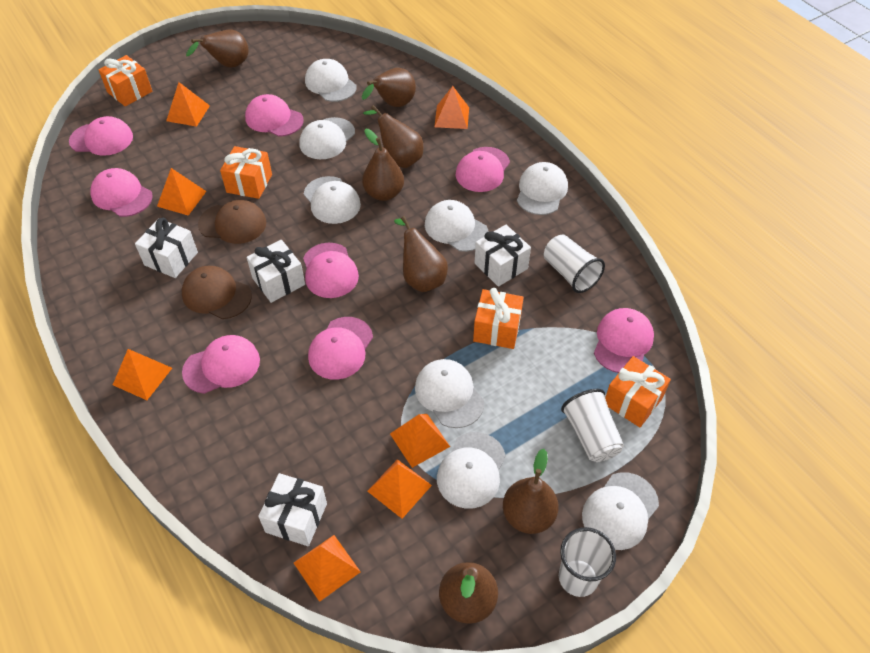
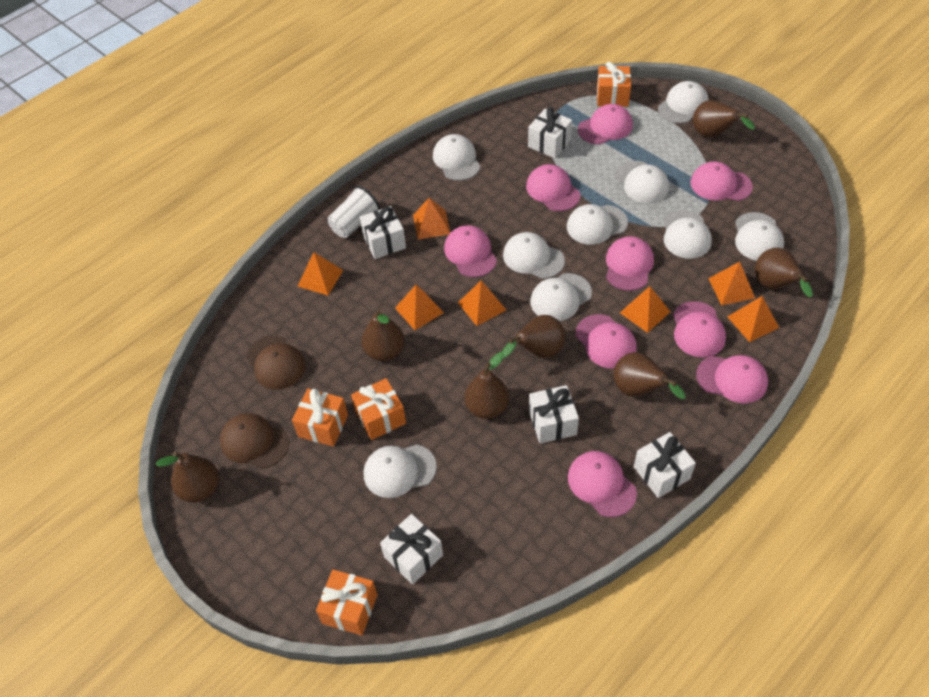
pink cap: 8 -> 9
white cap: 8 -> 9
white cup: 3 -> 1
white gift: 4 -> 5

